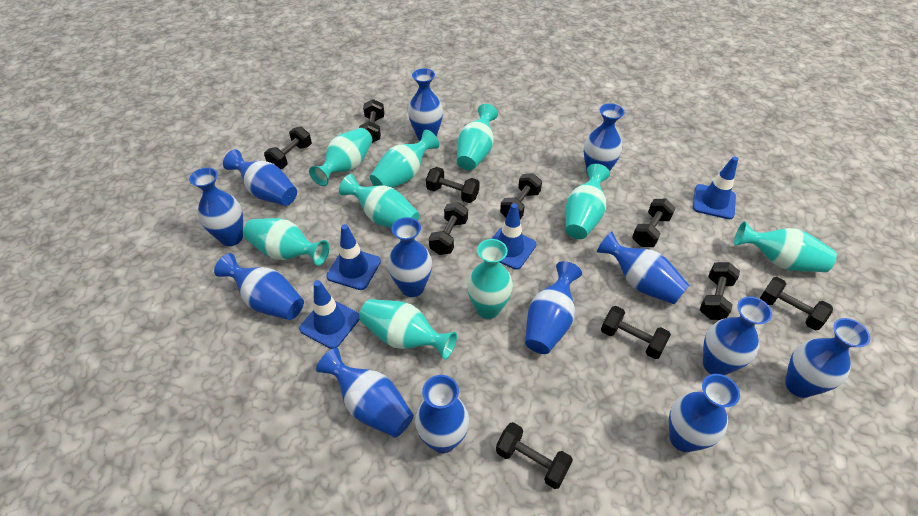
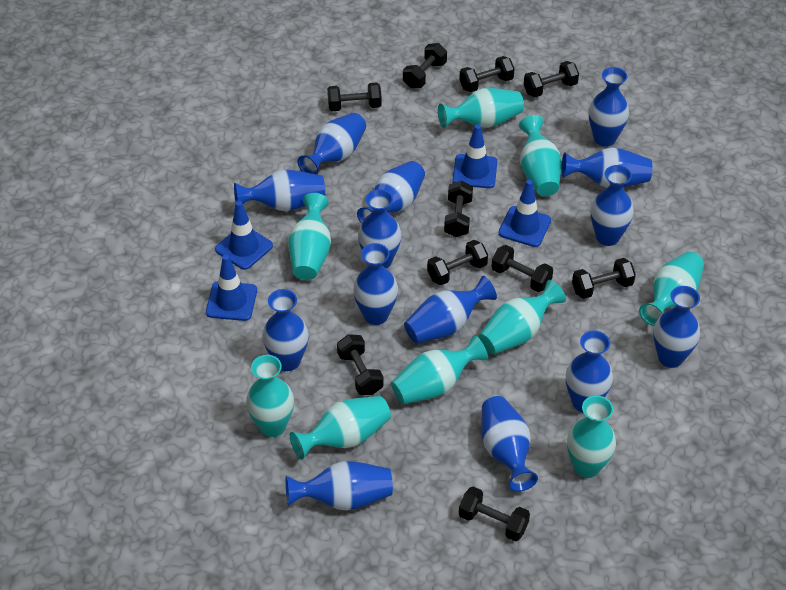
blue vase: 13 -> 14

